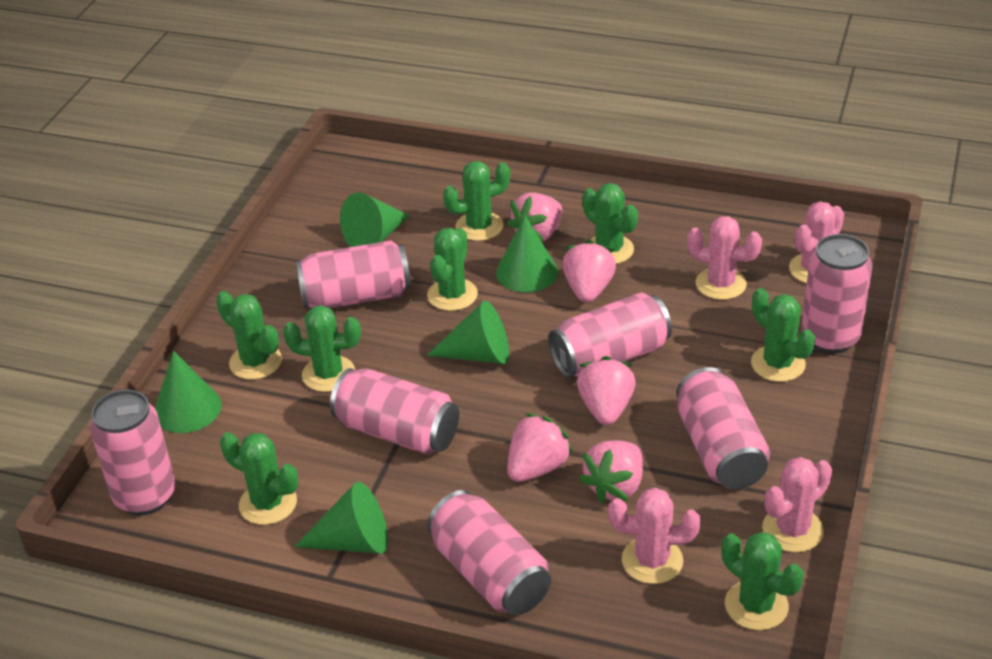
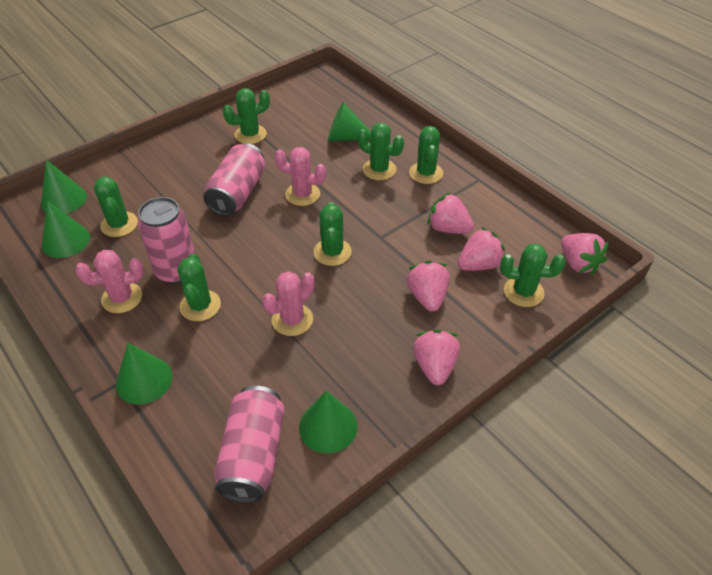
green cactus: 8 -> 7
pink cactus: 4 -> 3
pink can: 7 -> 3

